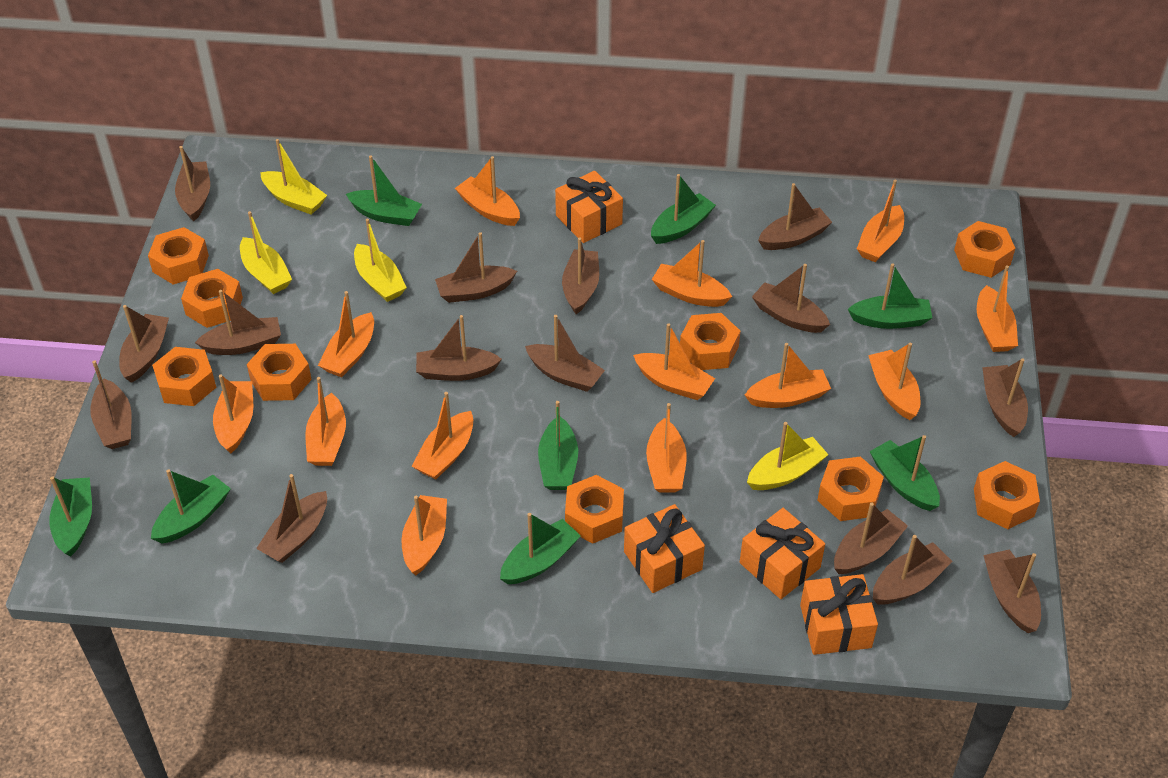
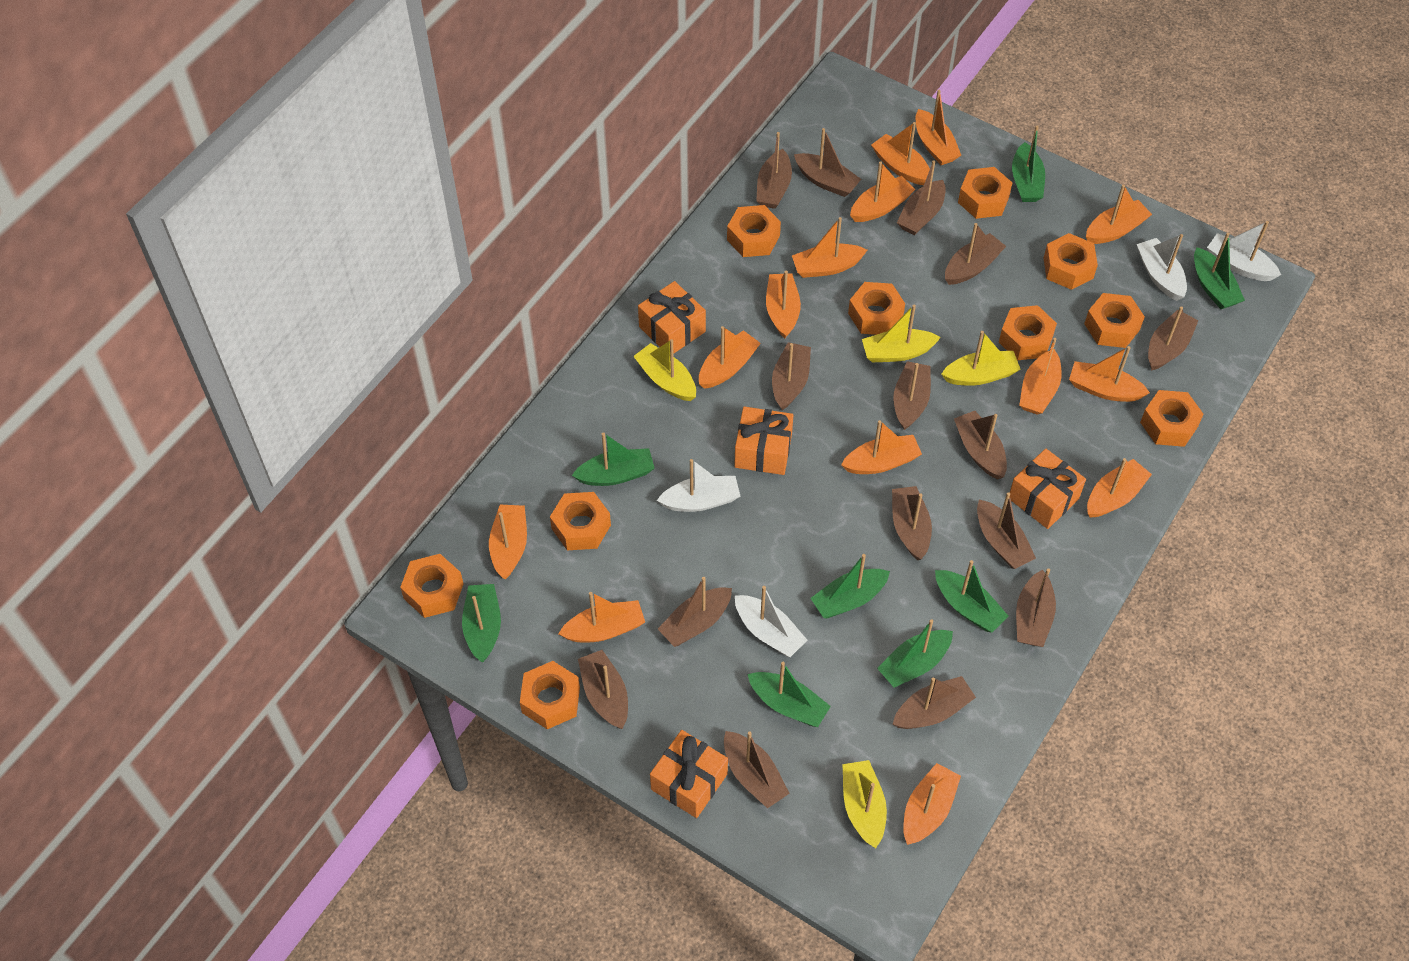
orange boat: 13 -> 14
orange nut: 9 -> 10
white boat: 0 -> 4

